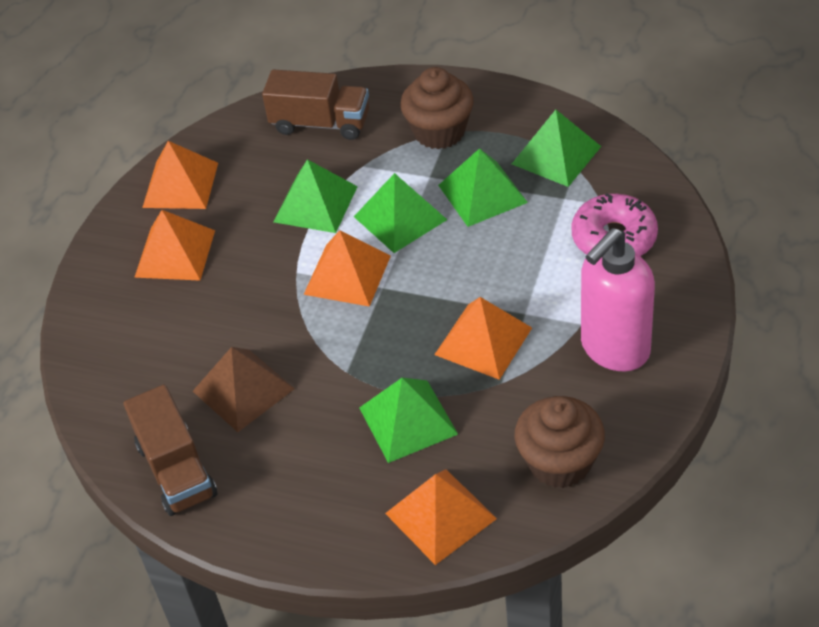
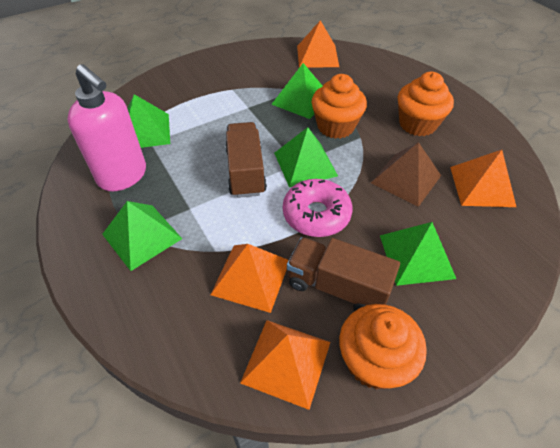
brown cupcake: 2 -> 0
orange cupcake: 0 -> 3
orange pyramid: 5 -> 4

